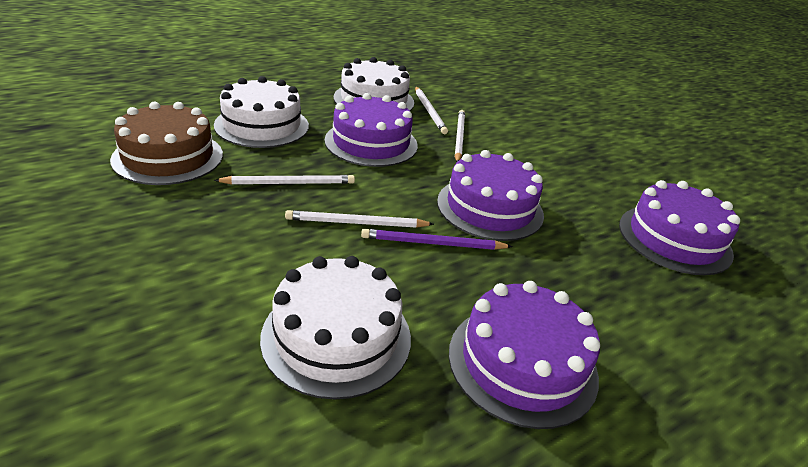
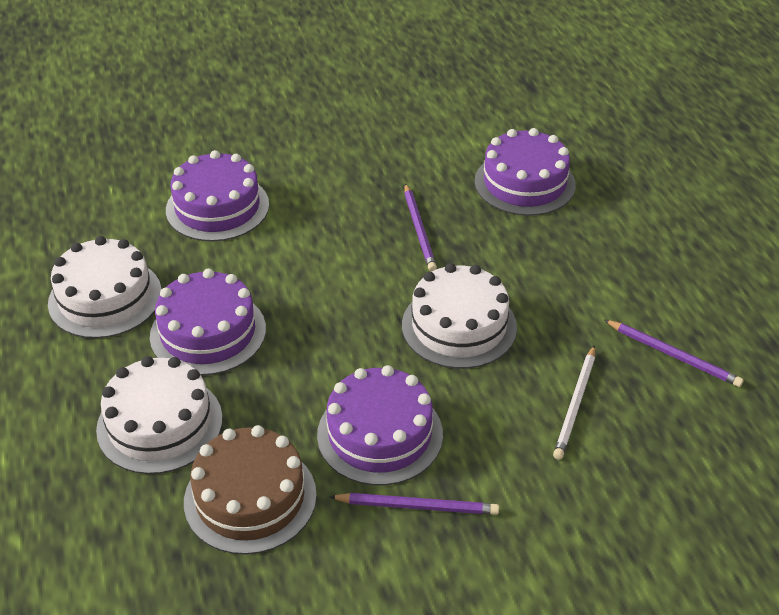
purple pencil: 1 -> 3
white pencil: 4 -> 1

